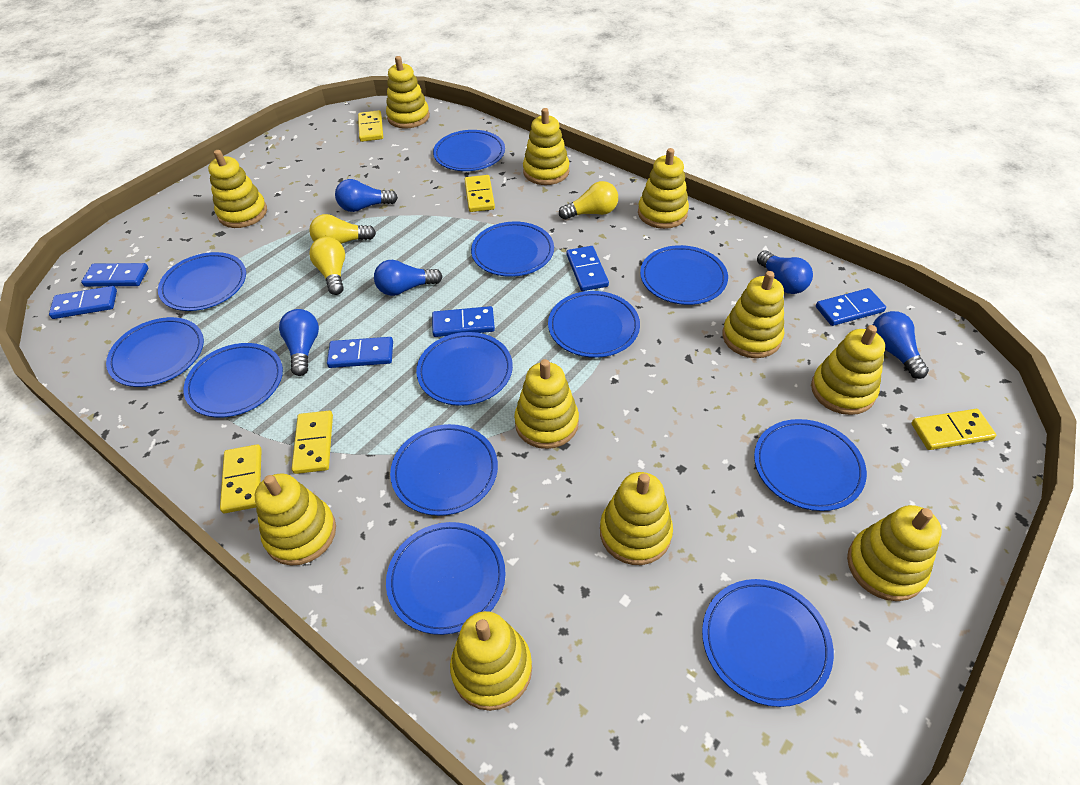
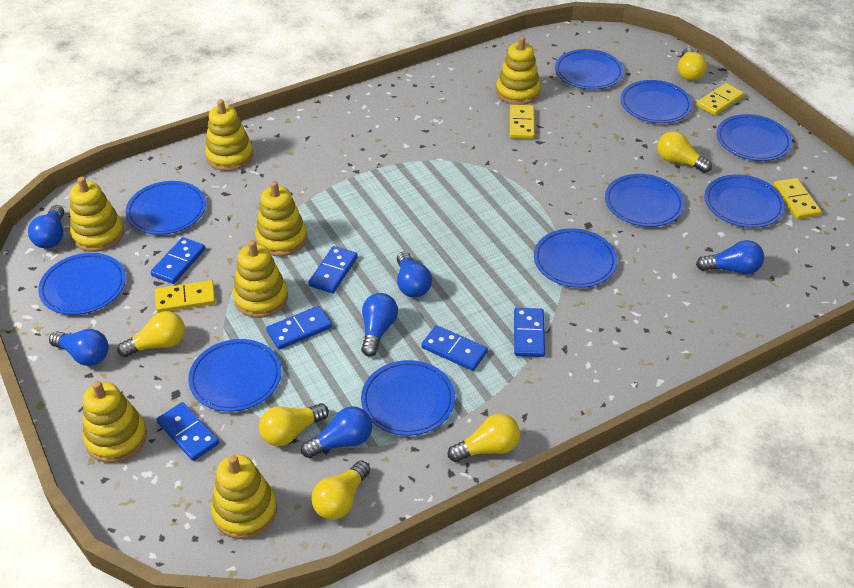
blue light bulb: 5 -> 6
blue plate: 12 -> 10
yellow domino: 5 -> 4
yellow light bulb: 3 -> 6
yellow stacking toy: 11 -> 7

